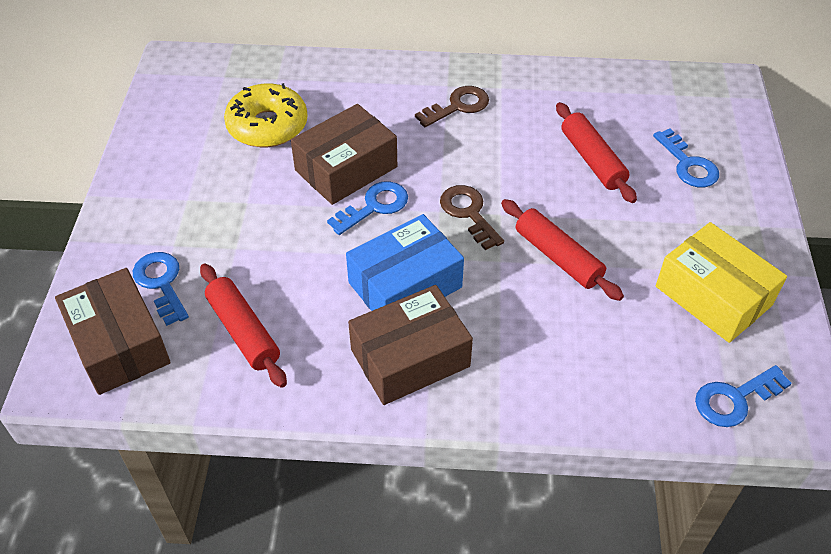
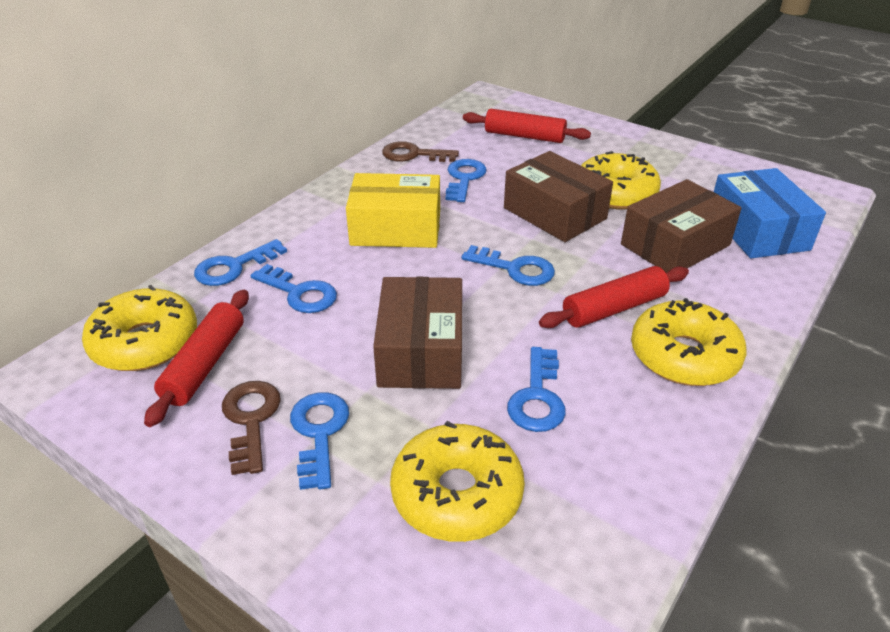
blue key: 4 -> 6
yellow donut: 1 -> 4

